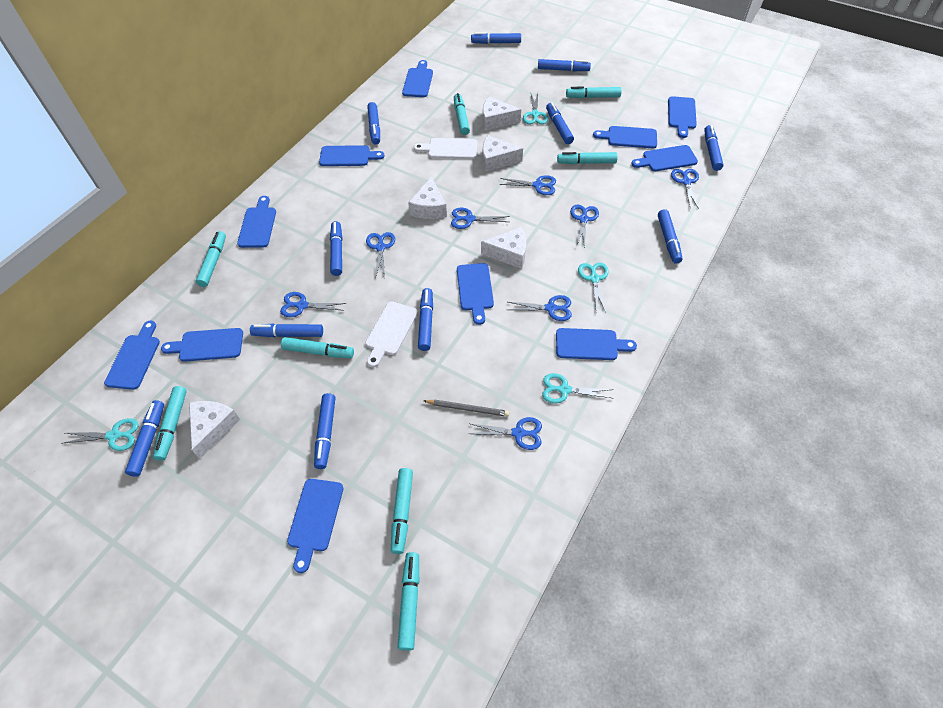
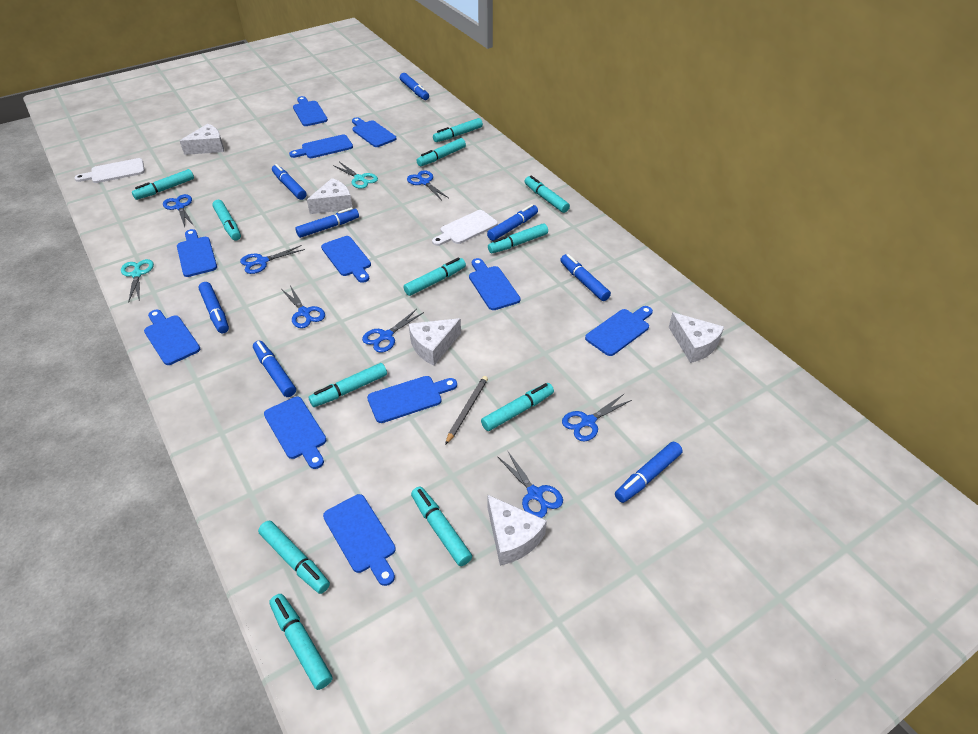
blue marker: 11 -> 8
blue scissors: 8 -> 7
turquoise marker: 8 -> 12
turquoise scissors: 4 -> 2

